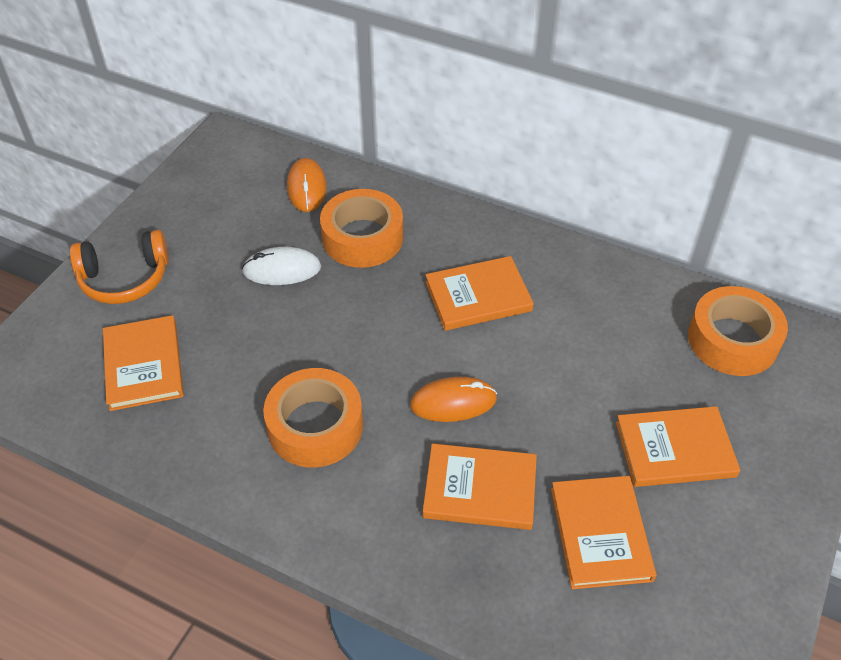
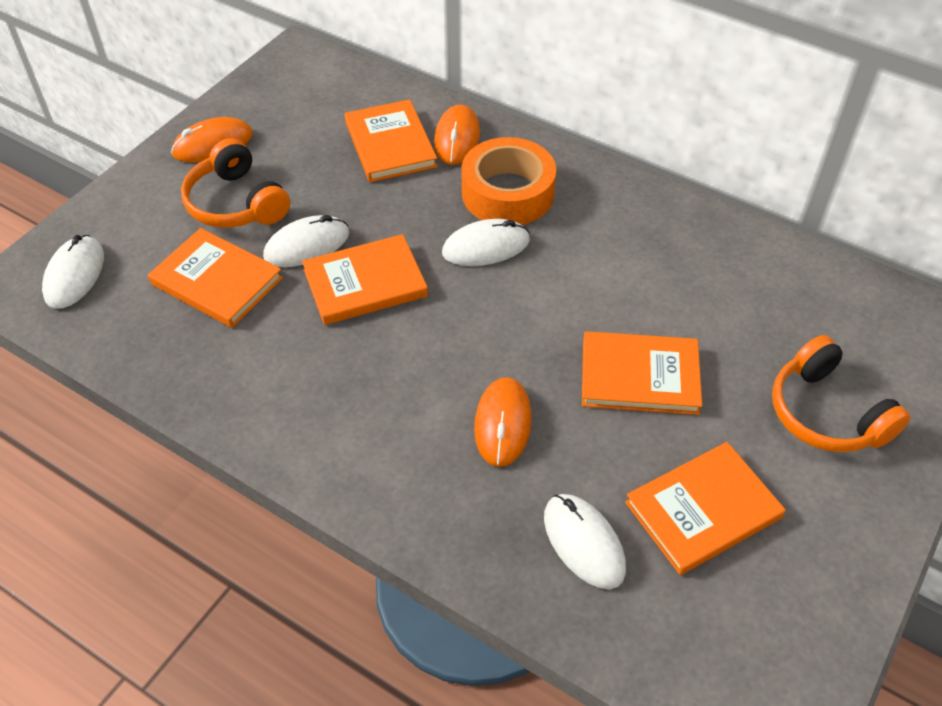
orange headphones: 1 -> 2
orange mouse: 2 -> 3
orange tape: 3 -> 1
white mouse: 1 -> 4

